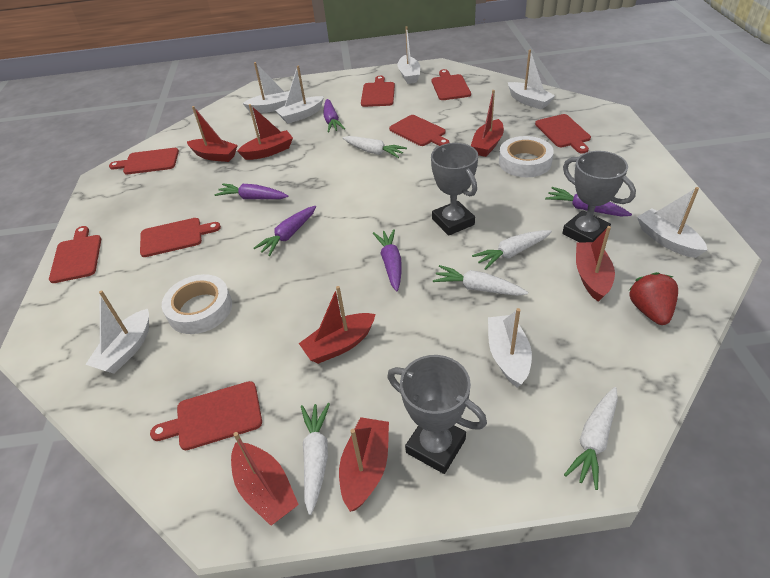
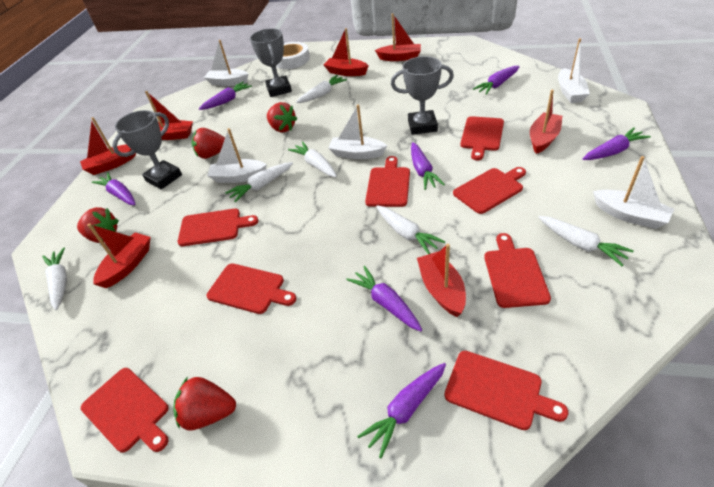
purple carrot: 5 -> 7
red strawberry: 1 -> 4
white boat: 7 -> 5
white carrot: 5 -> 6
white tape: 2 -> 1

